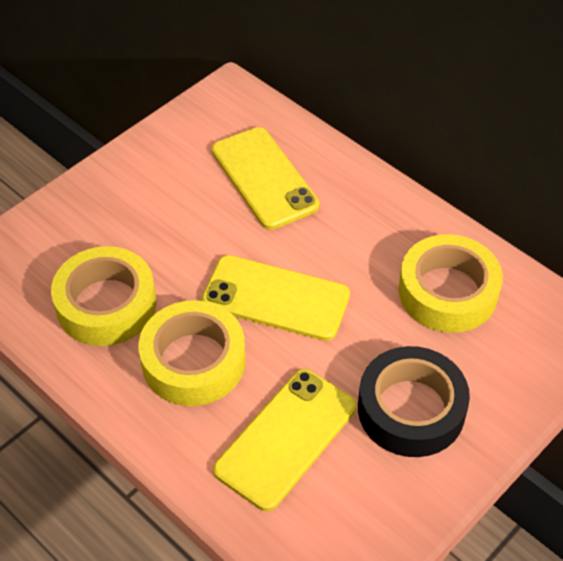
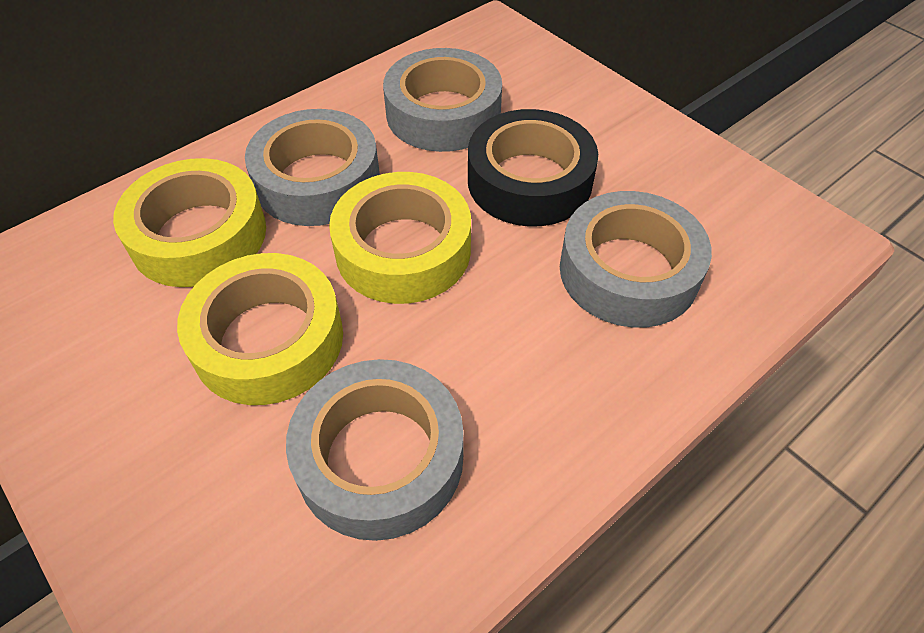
grey tape: 0 -> 4
yellow phone: 3 -> 0

